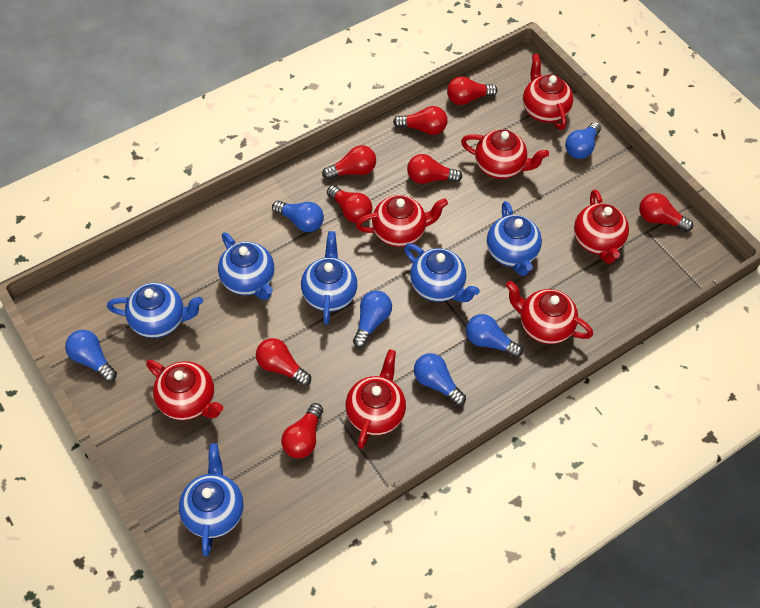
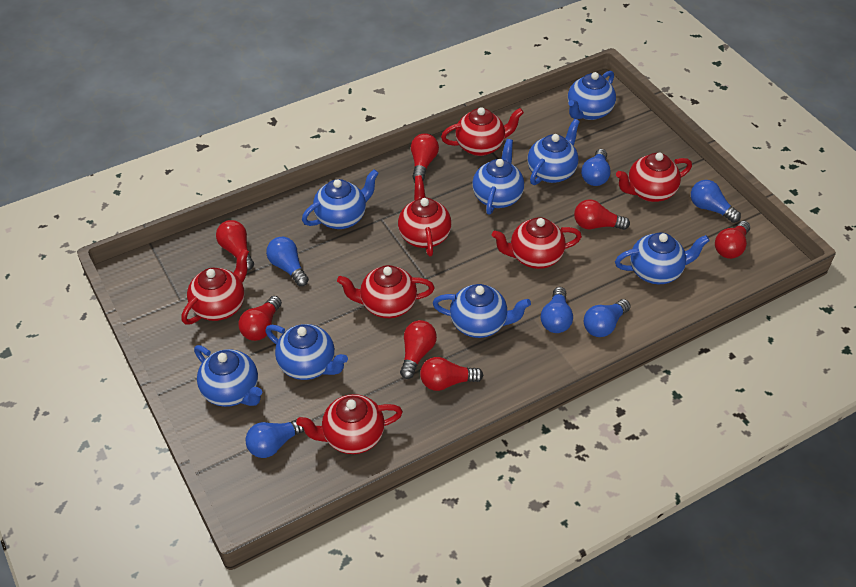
blue teapot: 6 -> 8
red light bulb: 8 -> 7

